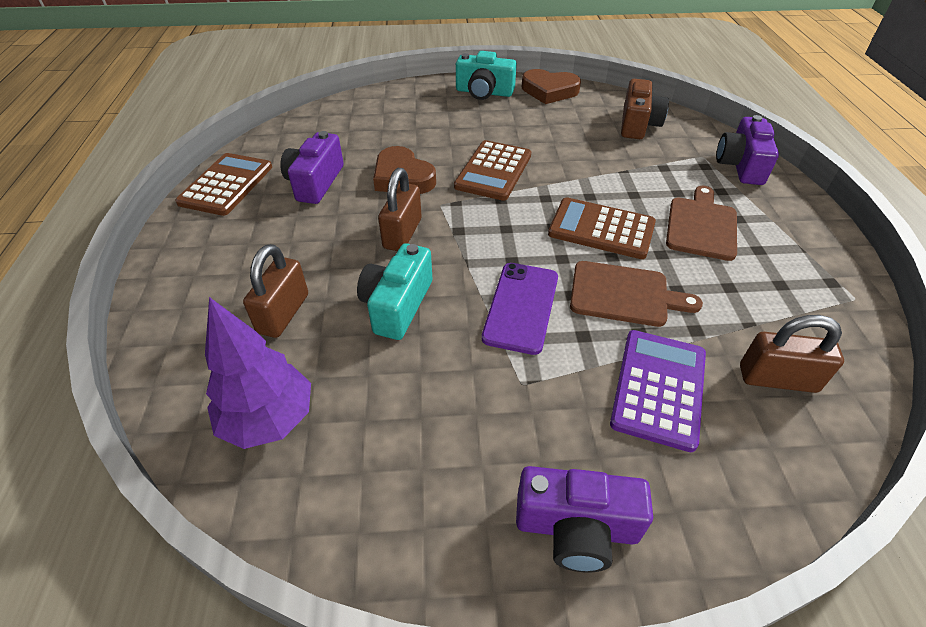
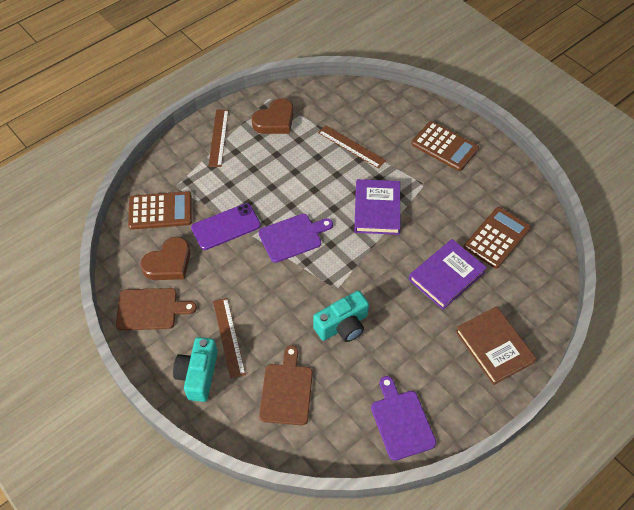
brown book: 0 -> 1
brown camera: 1 -> 0
brown padlock: 3 -> 0
brown ruler: 0 -> 3
purple book: 0 -> 2
purple calculator: 1 -> 0
purple camera: 3 -> 0
purple cutting board: 0 -> 2
purple tree: 1 -> 0

